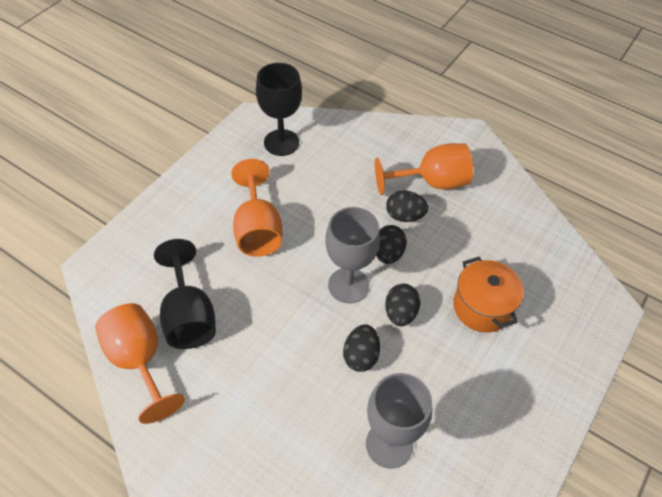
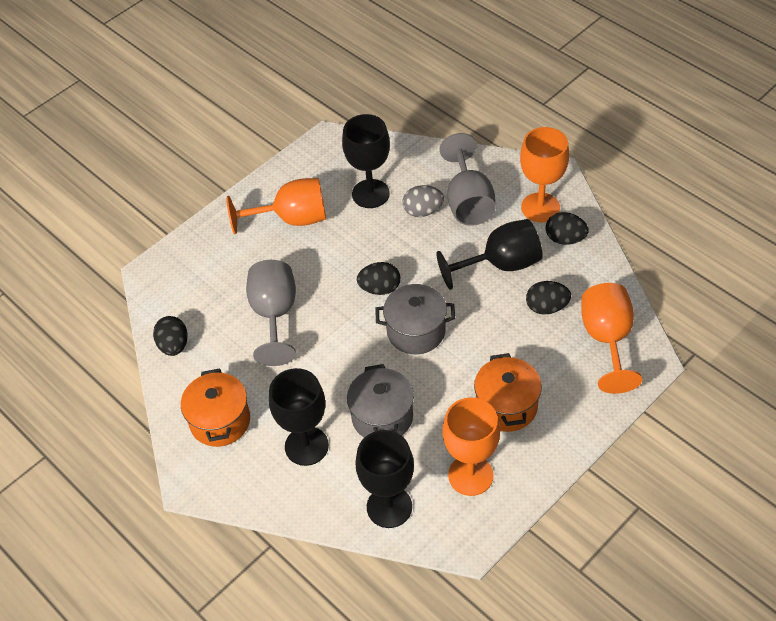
black goblet: 2 -> 4
grey egg: 0 -> 1
grey pot: 0 -> 2
orange goblet: 3 -> 4
orange pot: 1 -> 2

